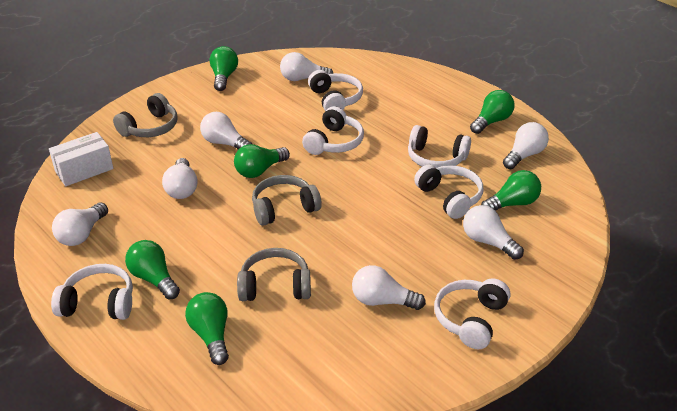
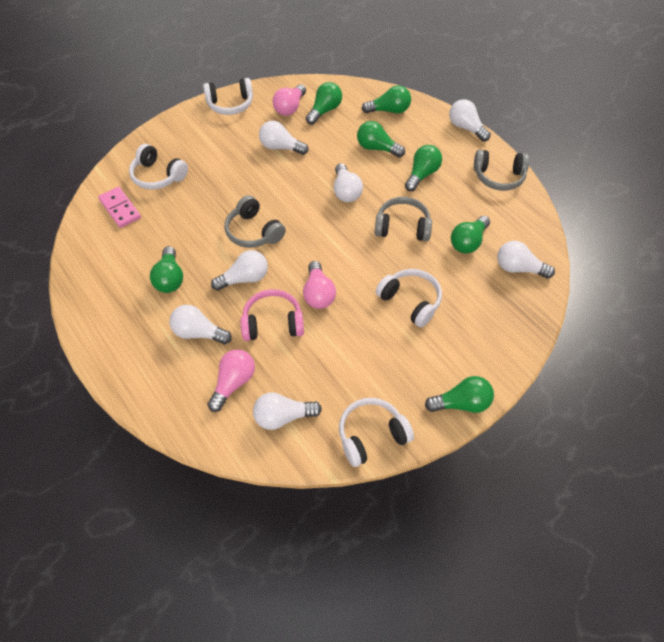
green light bulb: 6 -> 7
pink domino: 0 -> 1
pink headphones: 0 -> 1
pink light bulb: 0 -> 3
white box: 1 -> 0
white headphones: 6 -> 4

